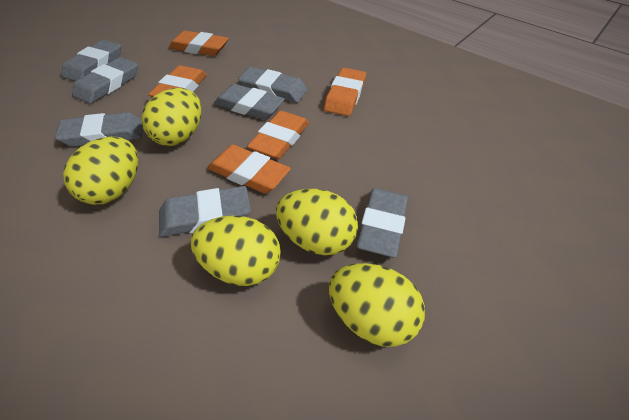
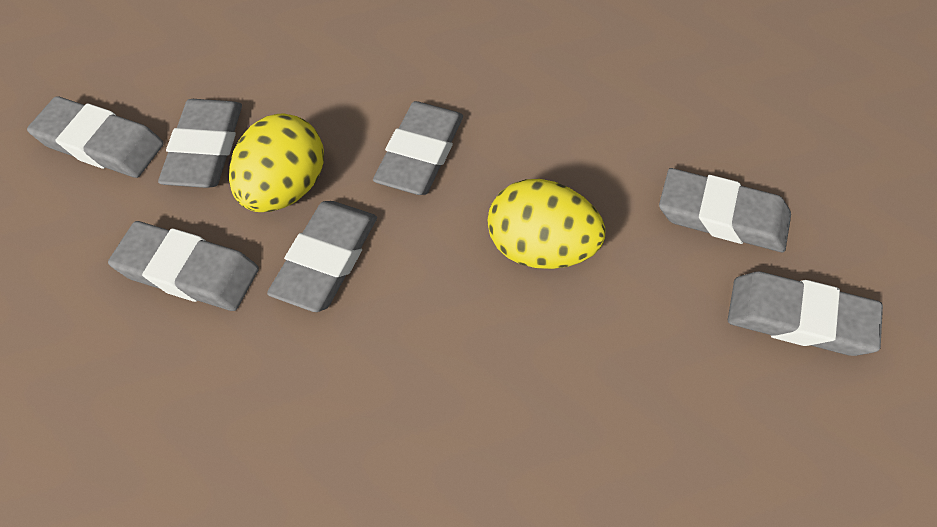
orange eraser: 5 -> 0
yellow egg: 5 -> 2

